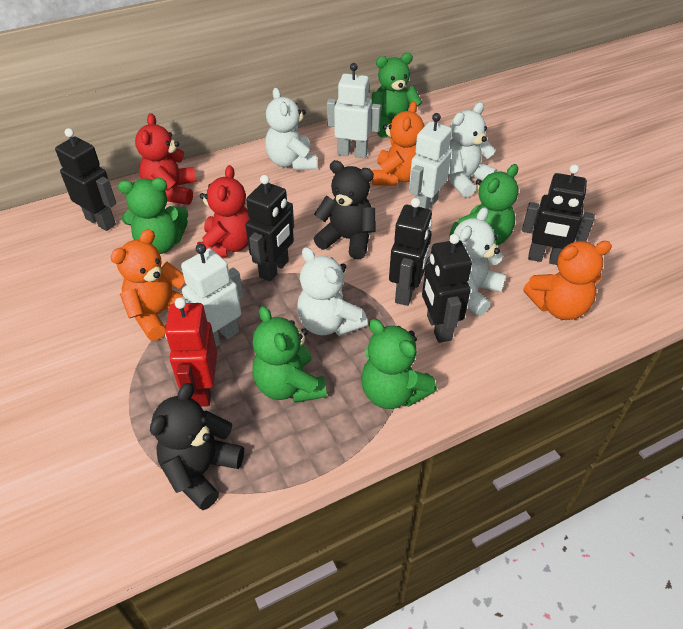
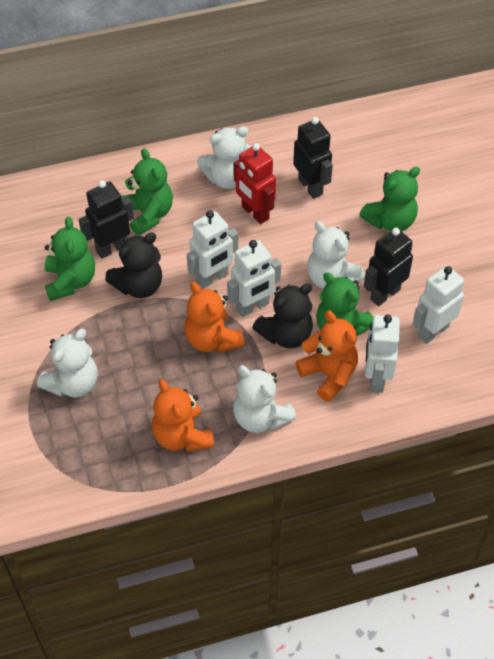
black robot: 5 -> 3
green teddy bear: 5 -> 4
red teddy bear: 2 -> 0
white robot: 3 -> 4

